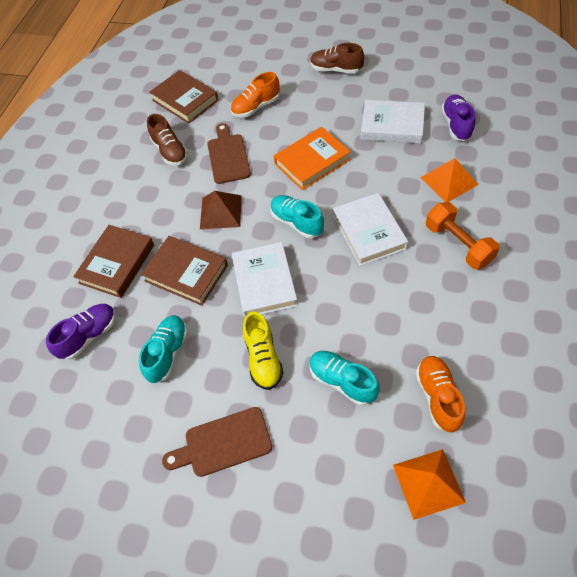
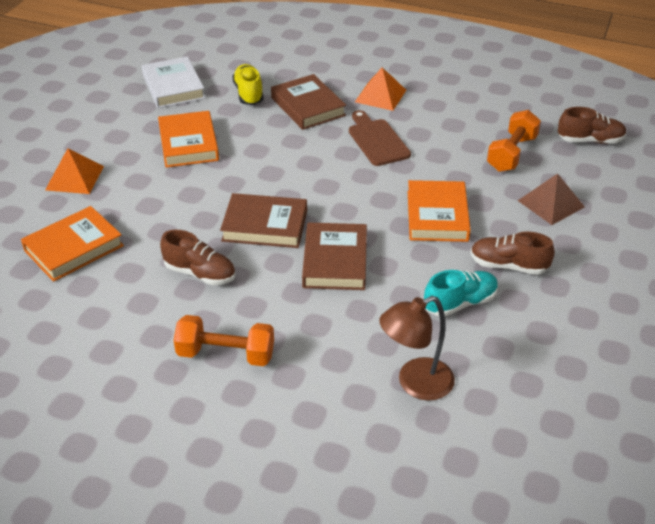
brown cutting board: 2 -> 1
brown lamp: 0 -> 1
brown shoe: 2 -> 3
orange book: 1 -> 3
orange dumbbell: 1 -> 2
orange shoe: 2 -> 0
purple shoe: 2 -> 0
turquoise shoe: 3 -> 1
white book: 3 -> 1

